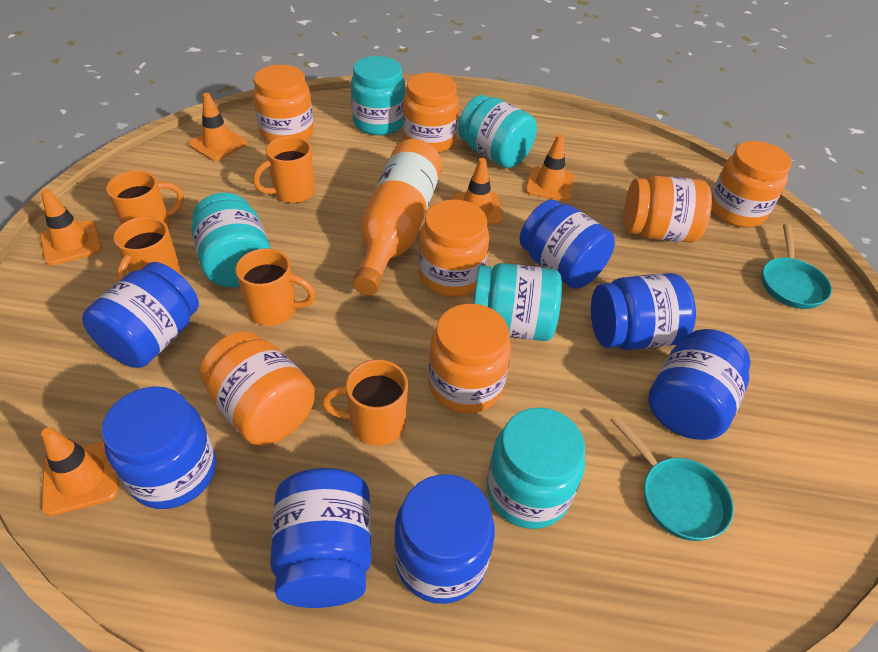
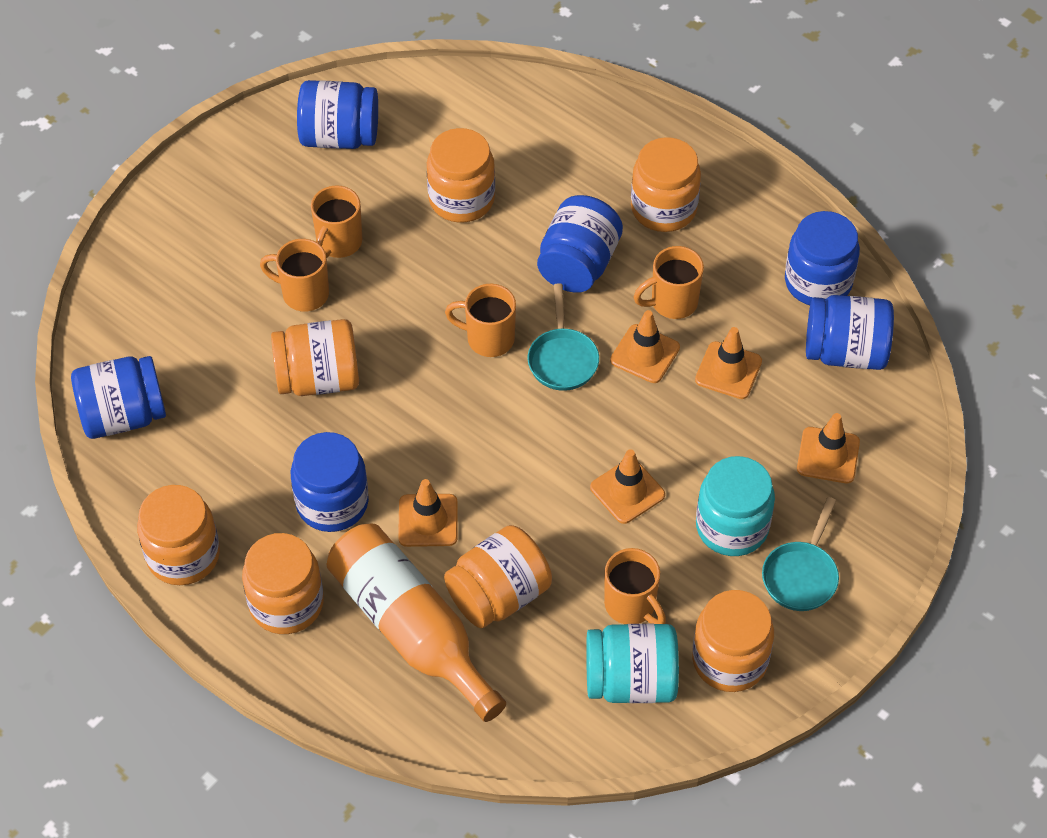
blue jar: 7 -> 6
turquoise jar: 5 -> 2

